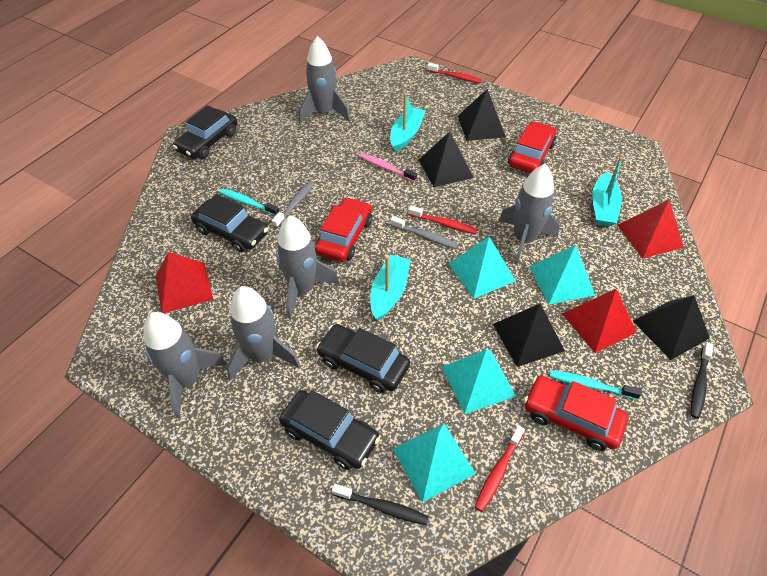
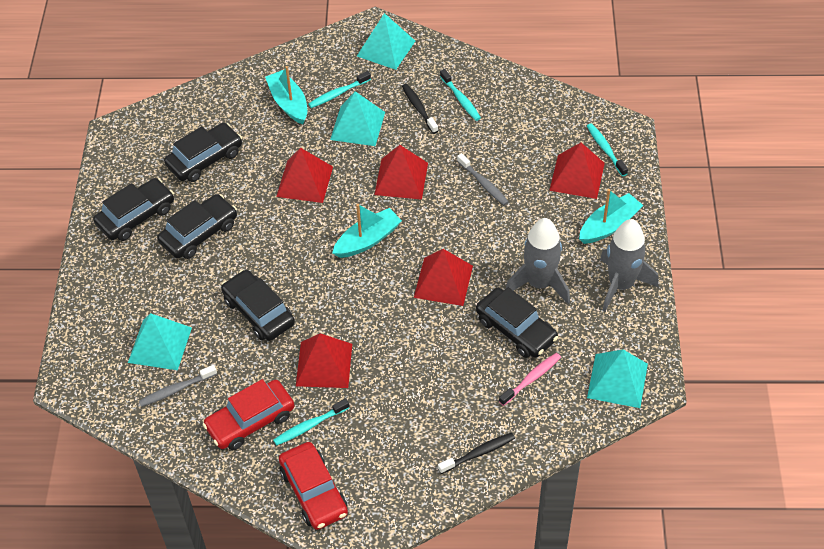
black car: 4 -> 5
black pyramid: 4 -> 0
grey rocket: 5 -> 2
red car: 3 -> 2
red pyramid: 3 -> 5
red toothbrush: 3 -> 0
turquoise toothbrush: 2 -> 4

